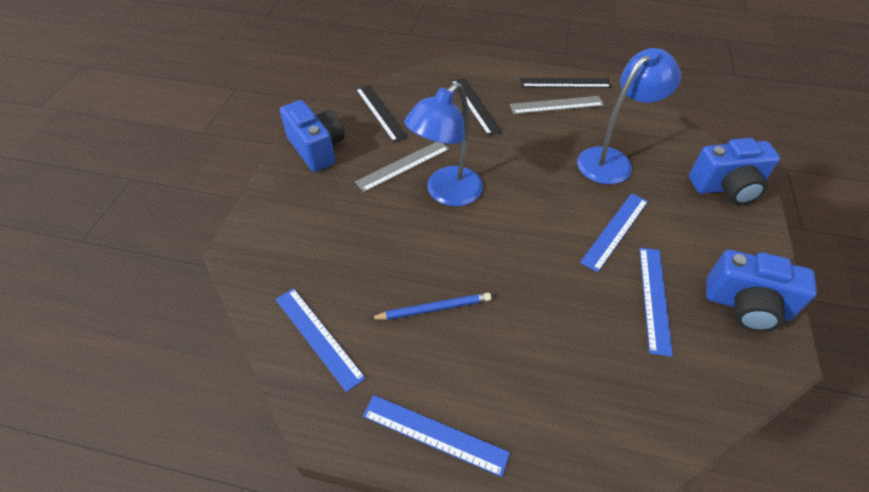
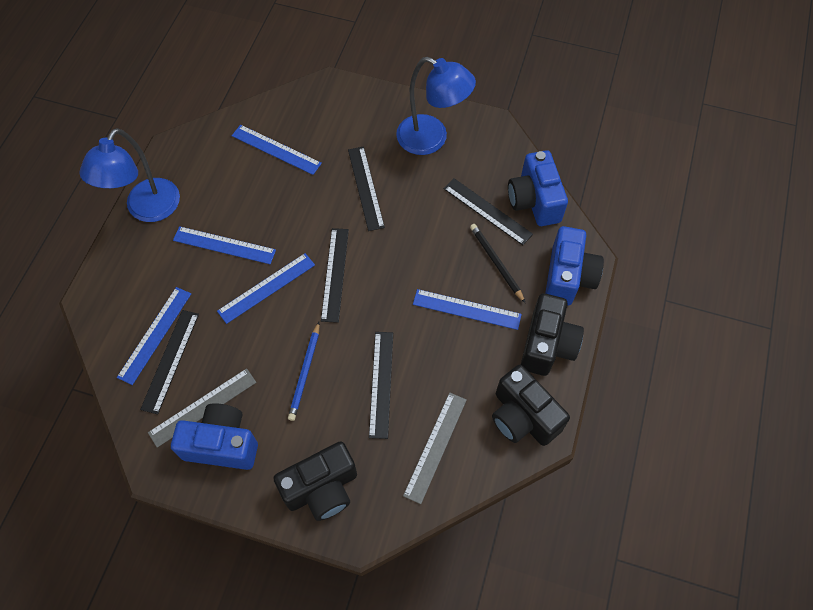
black camera: 0 -> 3
black pencil: 0 -> 1
black ruler: 3 -> 5
blue ruler: 4 -> 5

